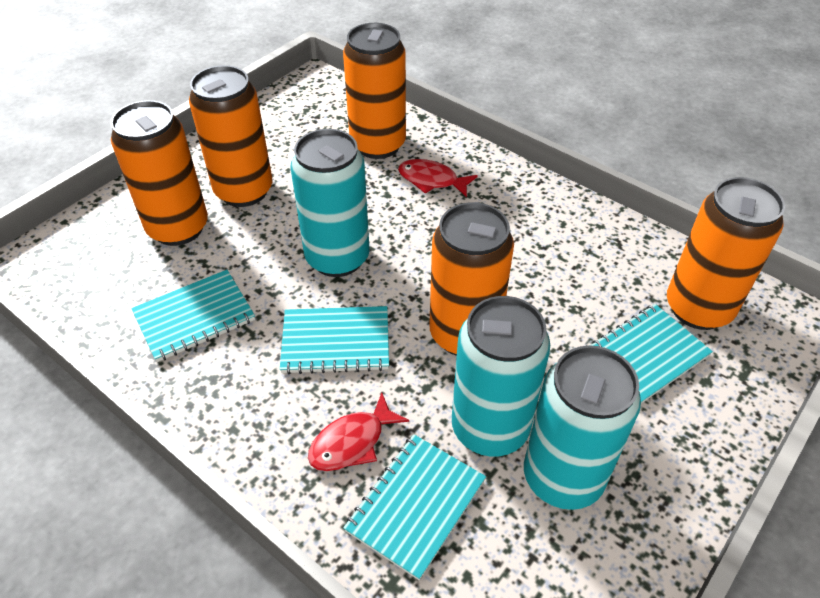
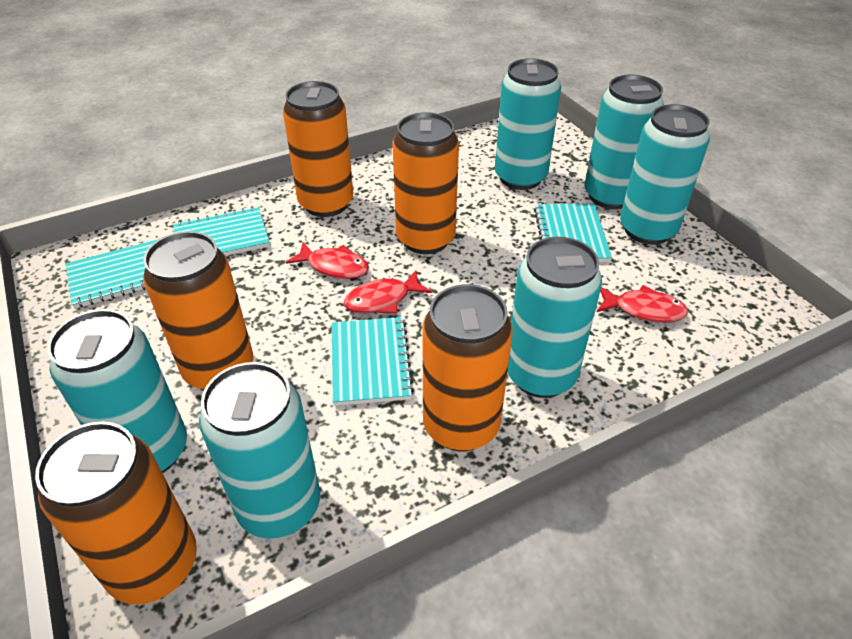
red fish: 2 -> 3
turquoise can: 3 -> 6

